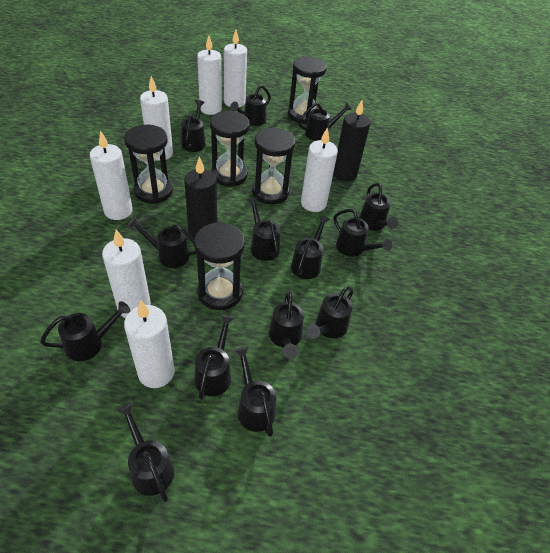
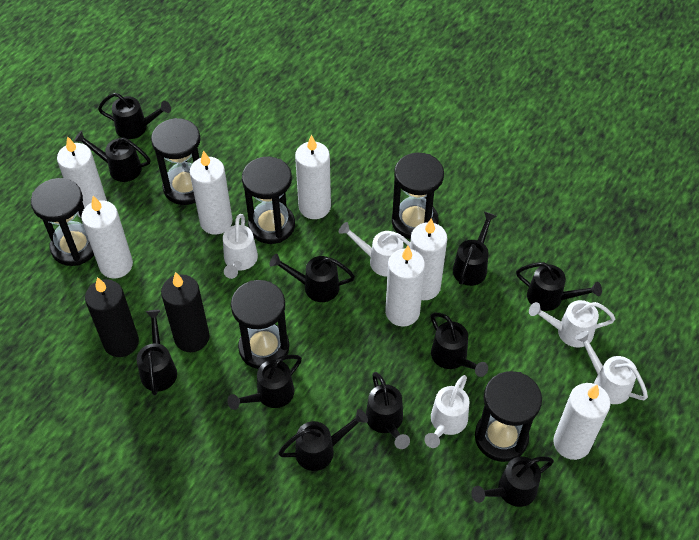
black hourglass: 5 -> 6
black watering can: 14 -> 11
white watering can: 0 -> 5

